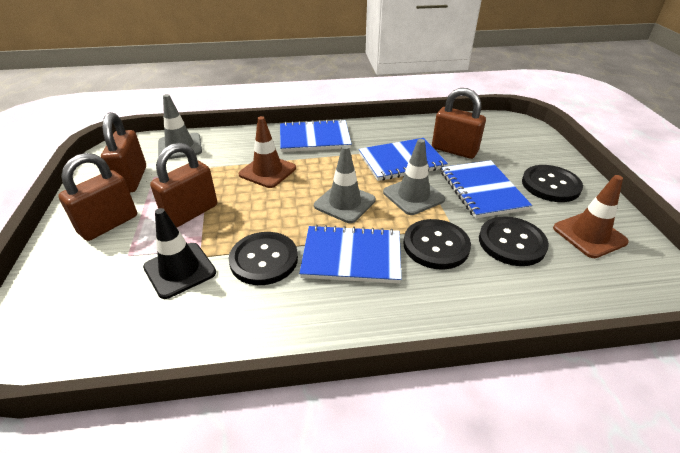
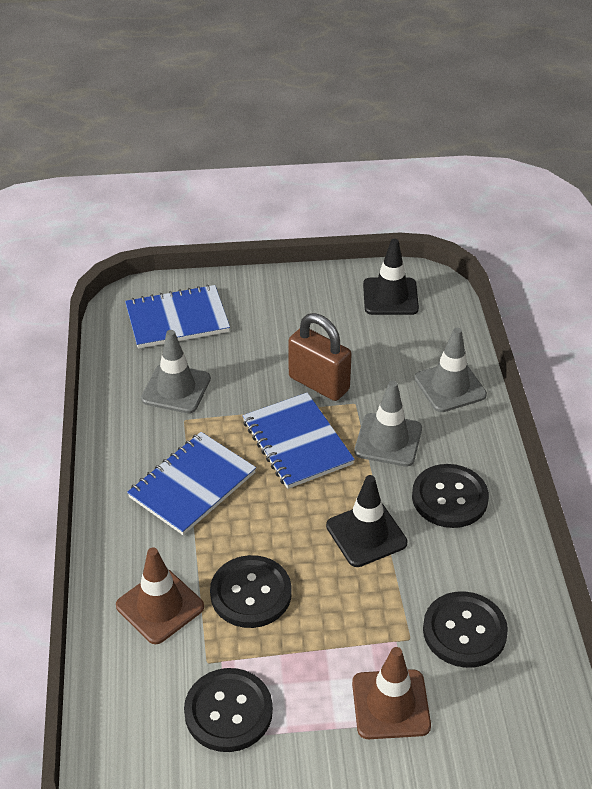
black traffic cone: 1 -> 2
blue notebook: 4 -> 3
brown padlock: 4 -> 1

